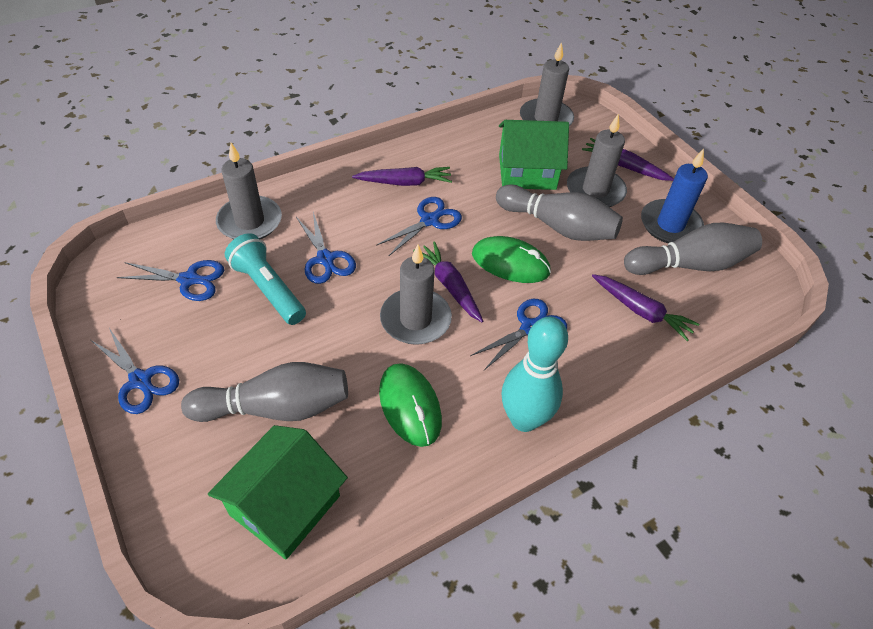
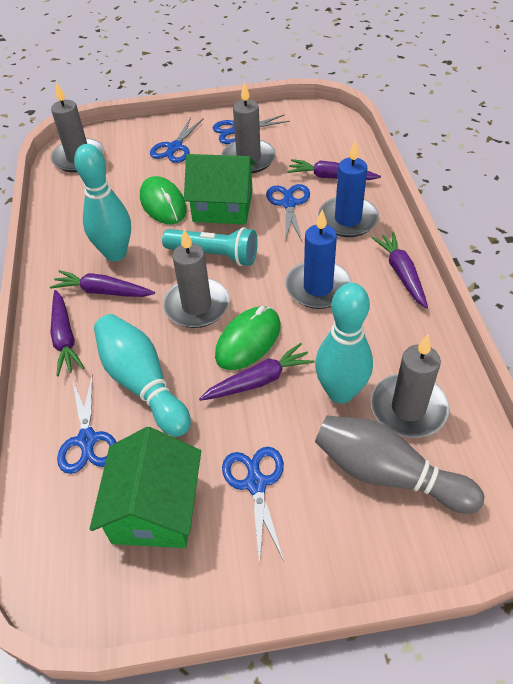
blue candle: 1 -> 2
grey bowling pin: 3 -> 1
purple carrot: 4 -> 5
turquoise bowling pin: 1 -> 3

